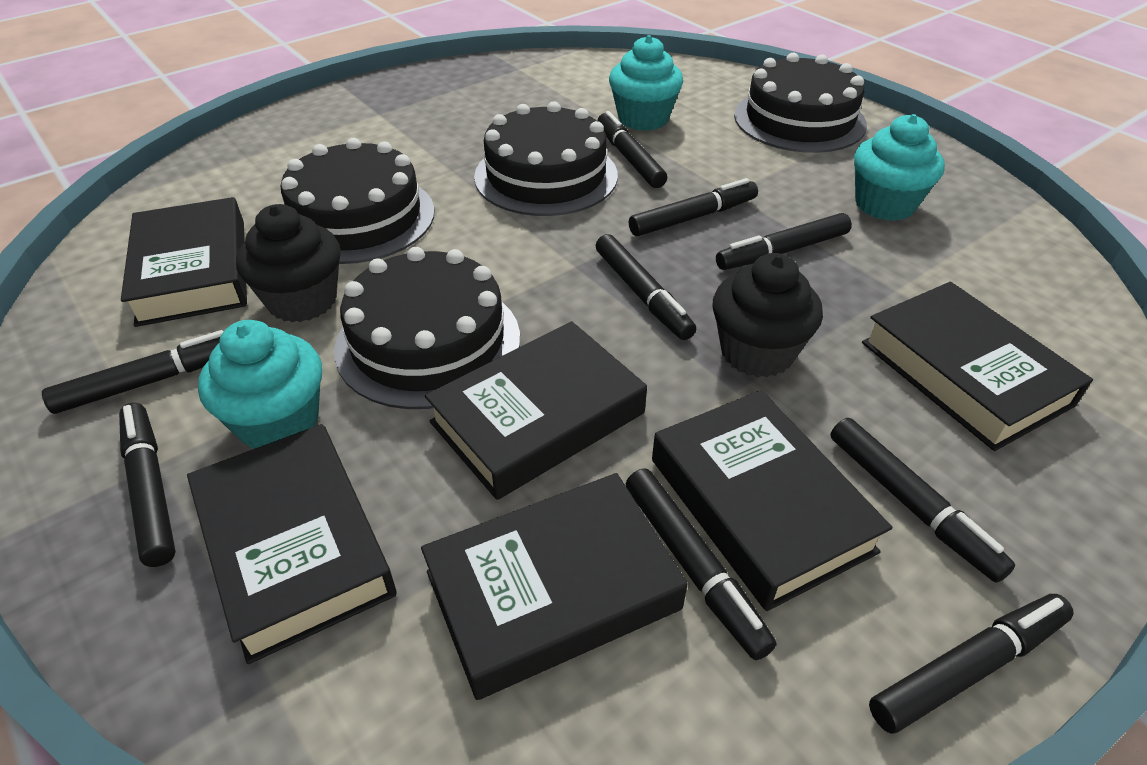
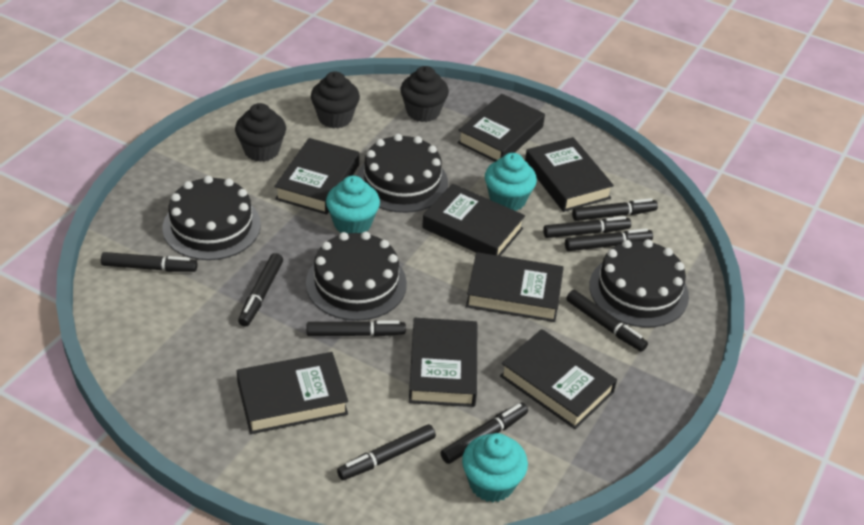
black book: 6 -> 8
black cupcake: 2 -> 3

